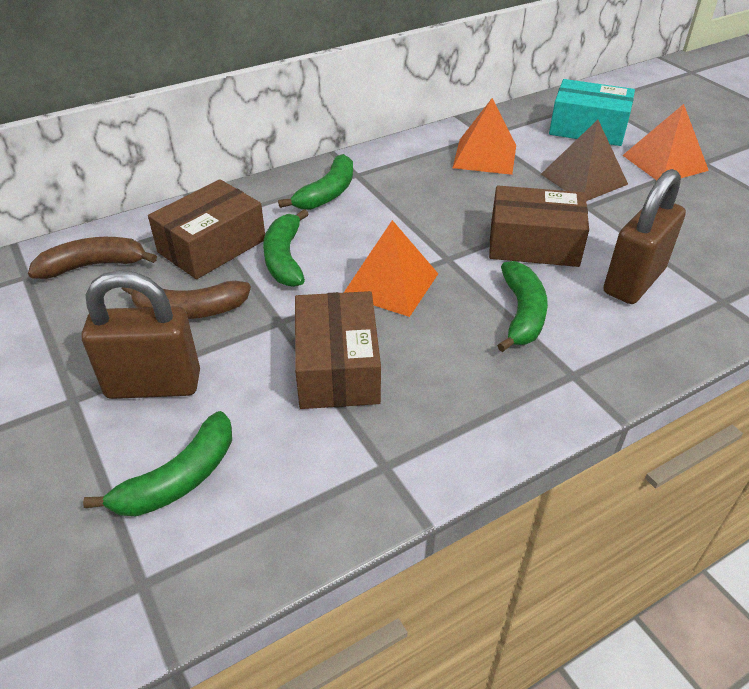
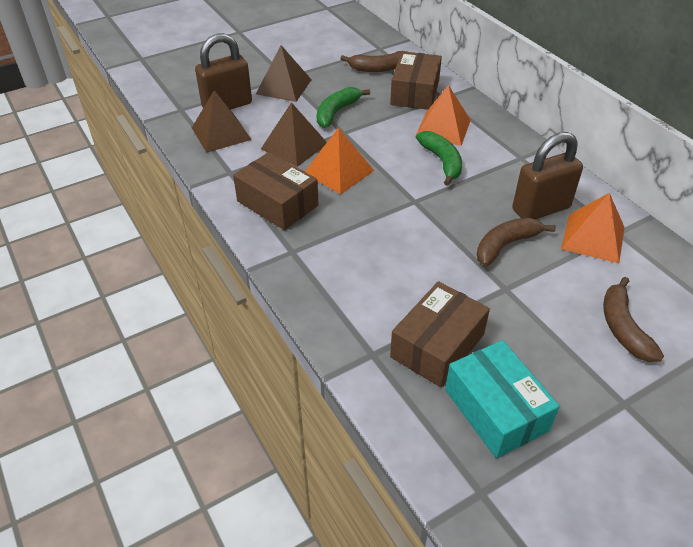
brown banana: 2 -> 3
brown pyramid: 1 -> 3
green banana: 4 -> 2

